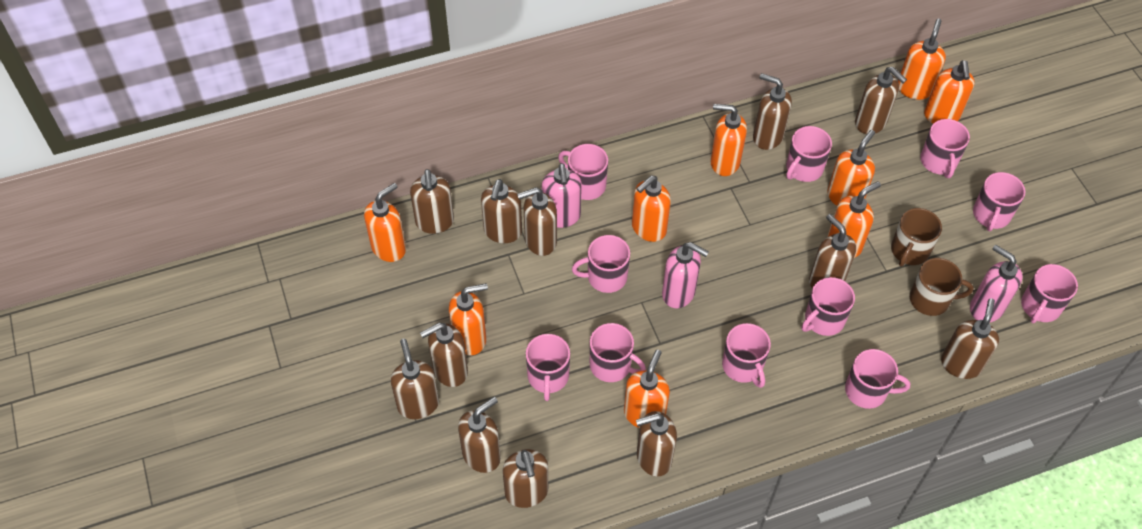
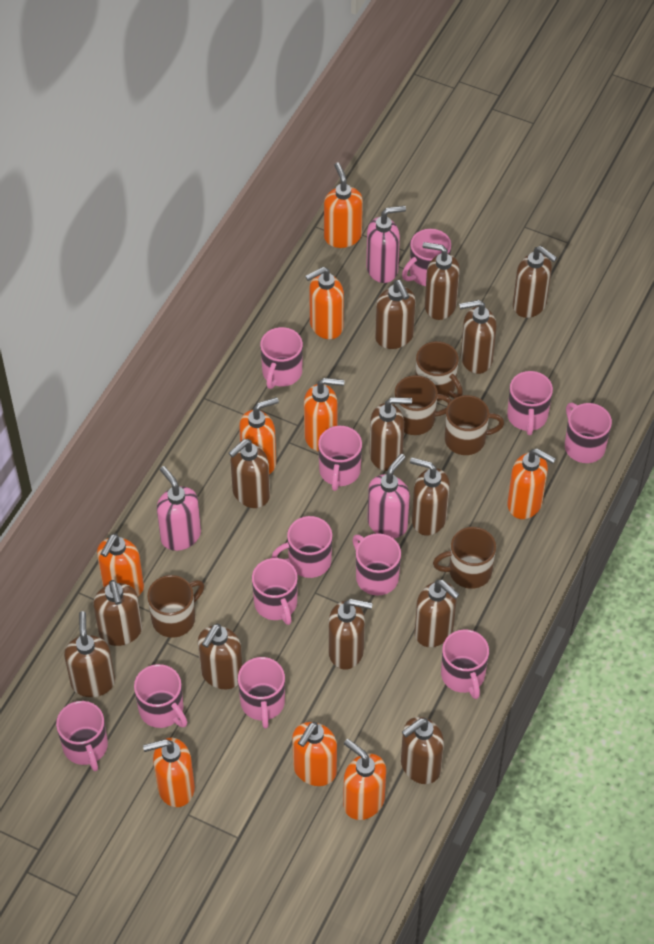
brown mug: 2 -> 5
brown soap dispenser: 12 -> 13
pink mug: 11 -> 12

